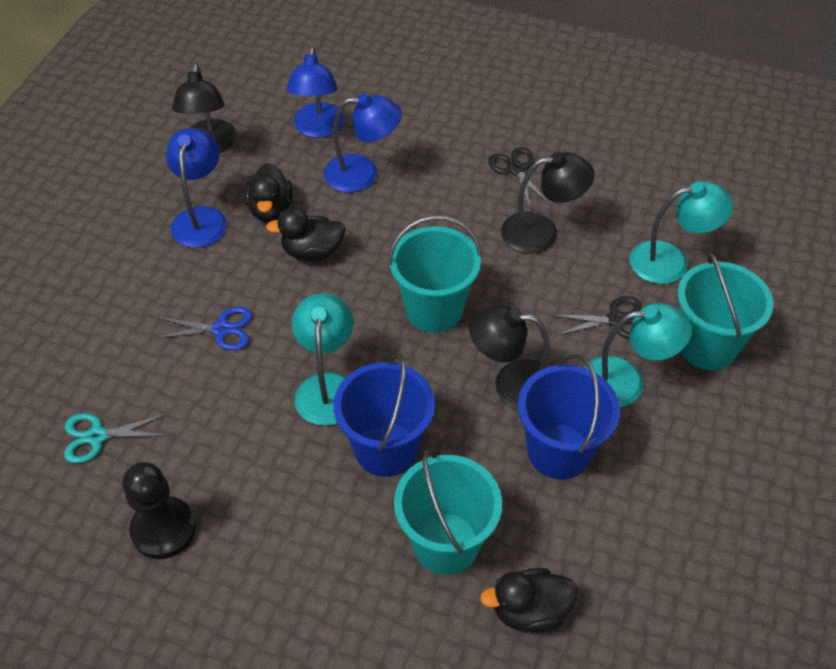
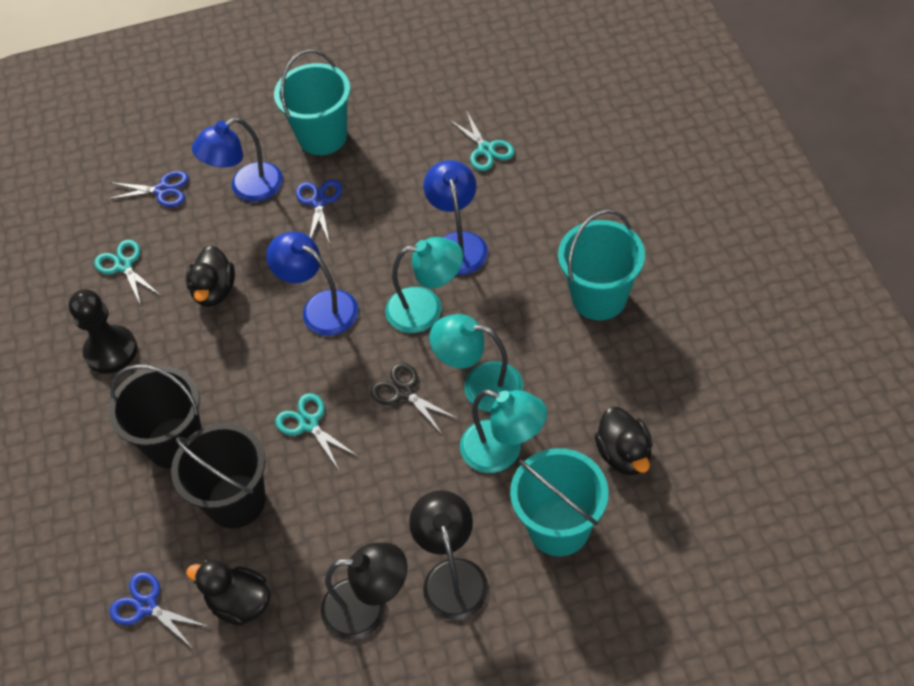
black bucket: 0 -> 2
black lamp: 3 -> 2
black scissors: 2 -> 1
blue bucket: 2 -> 0
blue scissors: 1 -> 3
turquoise scissors: 1 -> 3

